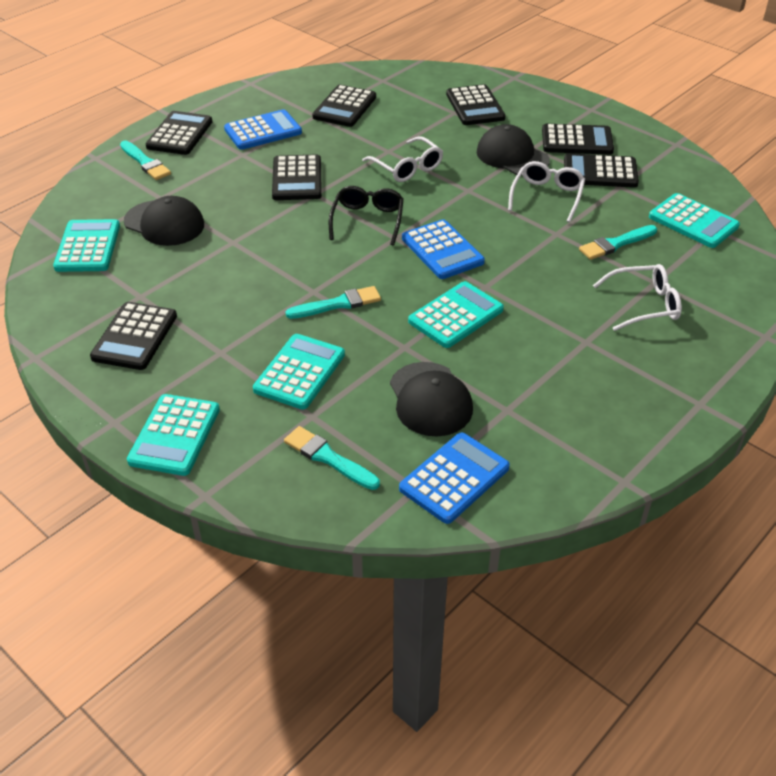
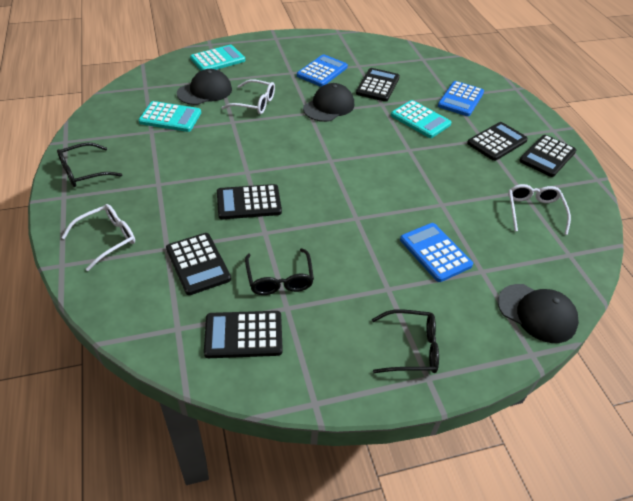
black calculator: 7 -> 6
black glasses: 1 -> 3
turquoise brush: 4 -> 0
turquoise calculator: 5 -> 3

